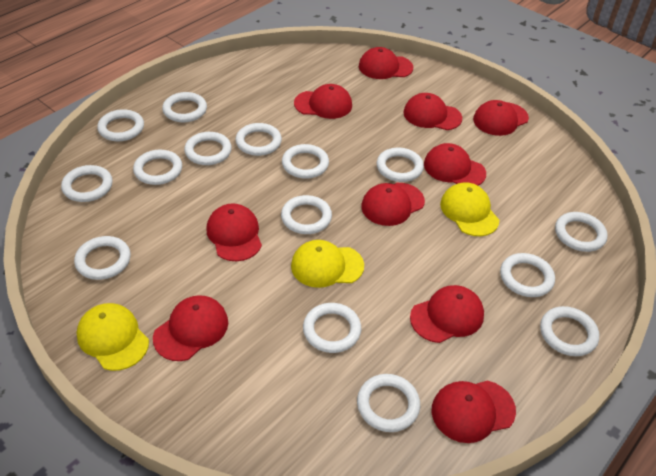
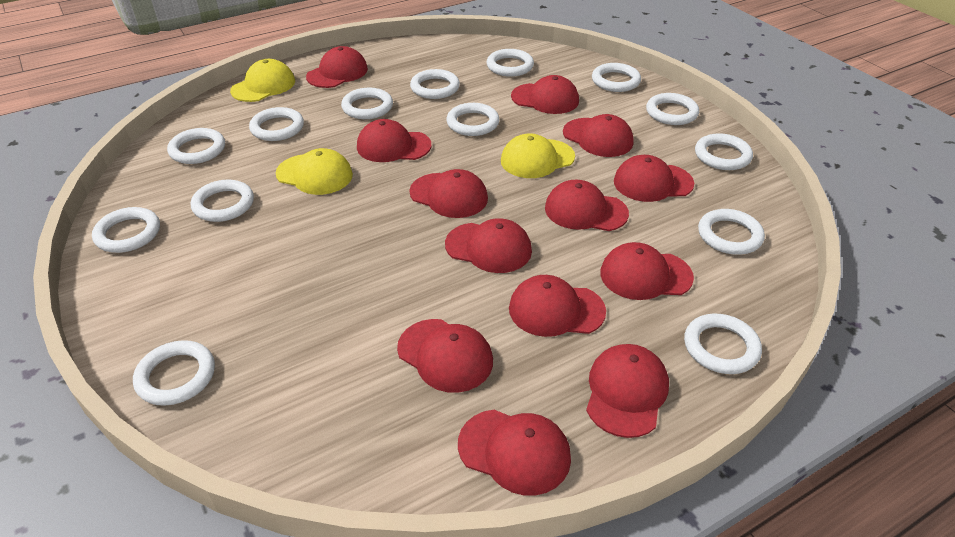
red cap: 10 -> 13
white ring: 15 -> 14

